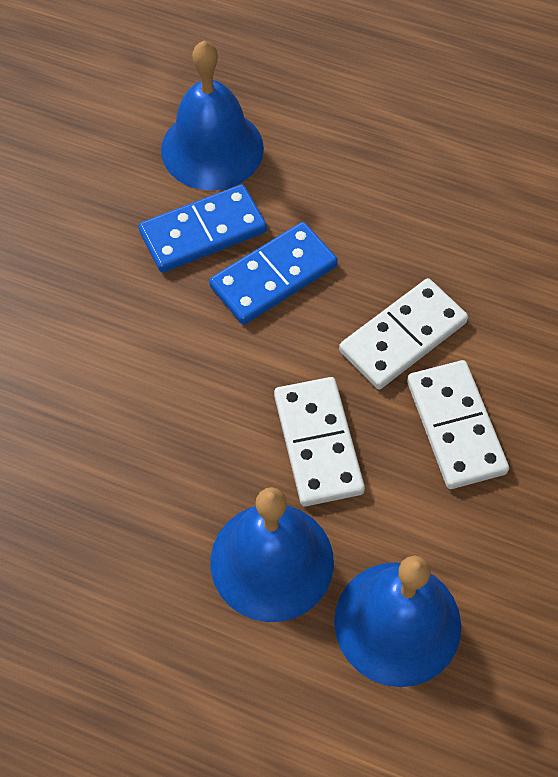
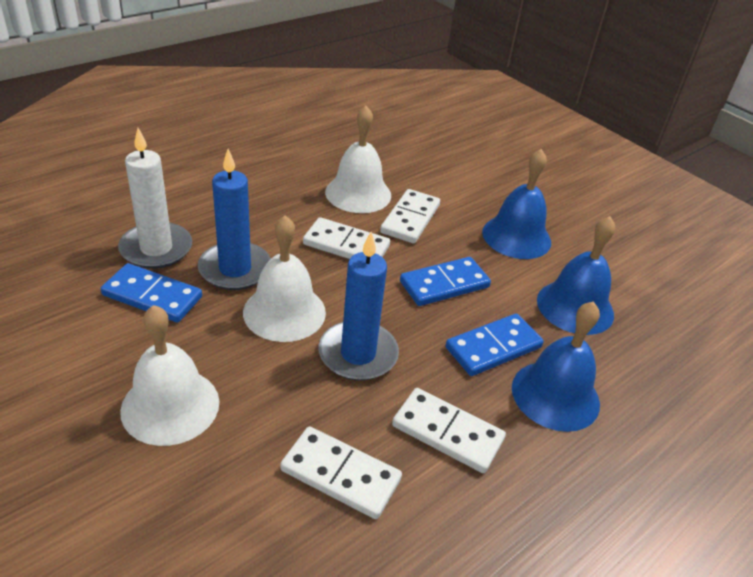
blue candle: 0 -> 2
blue domino: 2 -> 3
white bell: 0 -> 3
white candle: 0 -> 1
white domino: 3 -> 4

